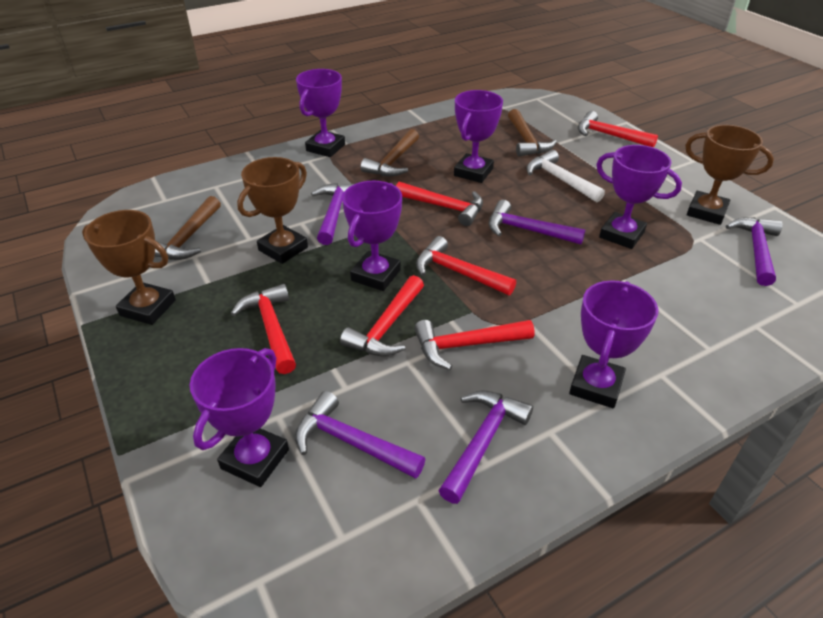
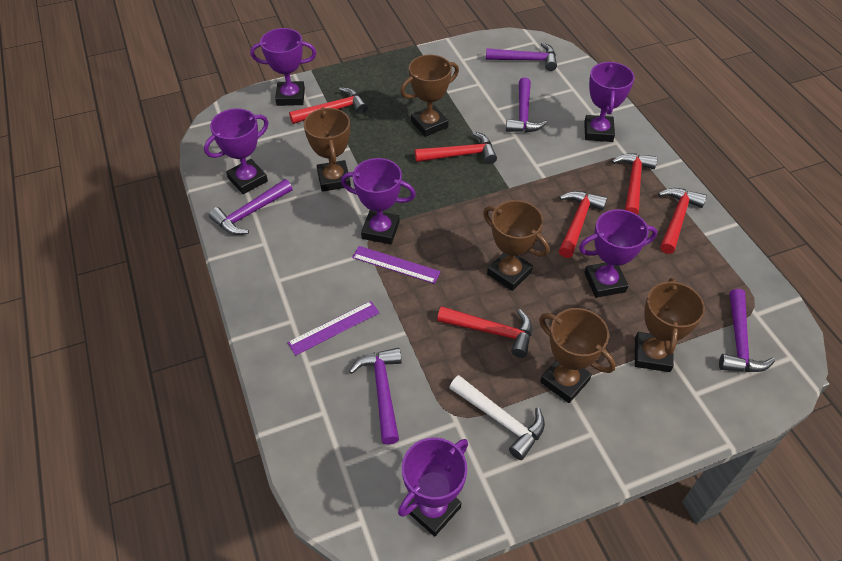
brown hammer: 3 -> 0
brown trophy: 3 -> 5
purple ruler: 0 -> 2

